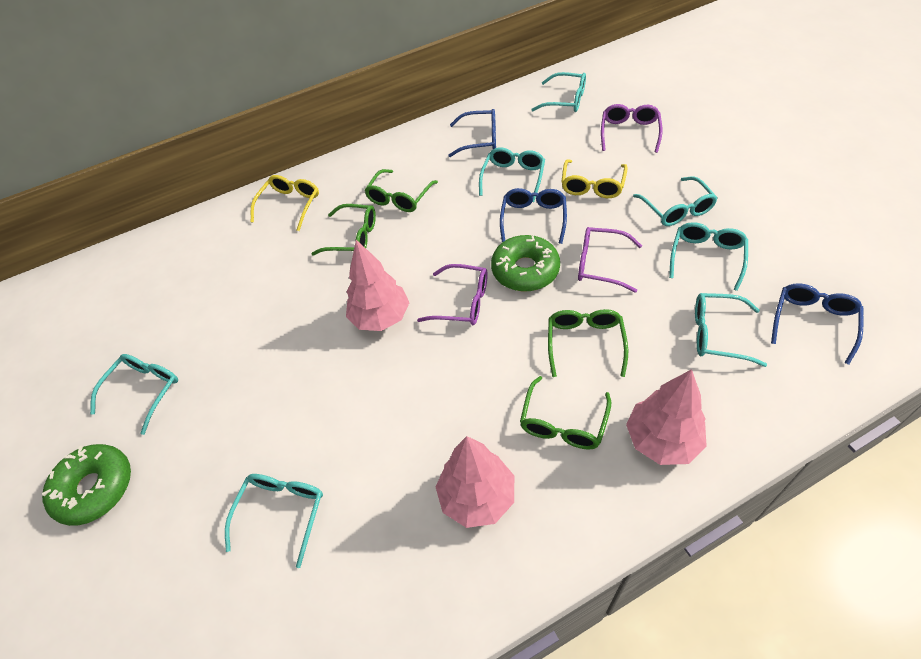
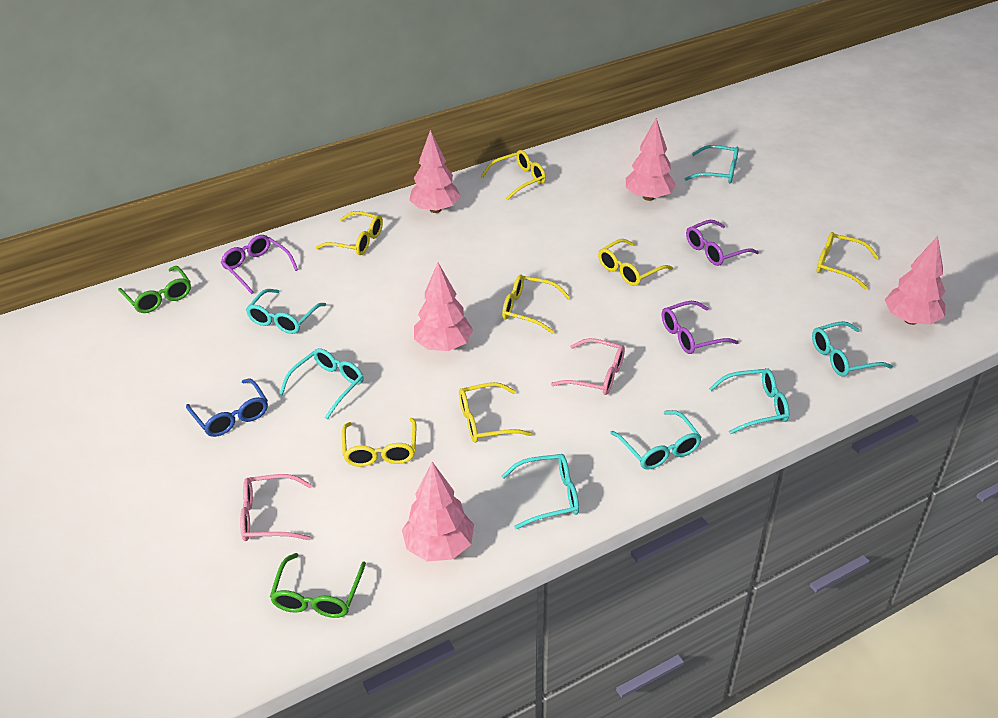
blue glasses: 3 -> 1
green donut: 2 -> 0
green glasses: 4 -> 2
pink glasses: 0 -> 2
pink tree: 3 -> 5
yellow glasses: 2 -> 7

